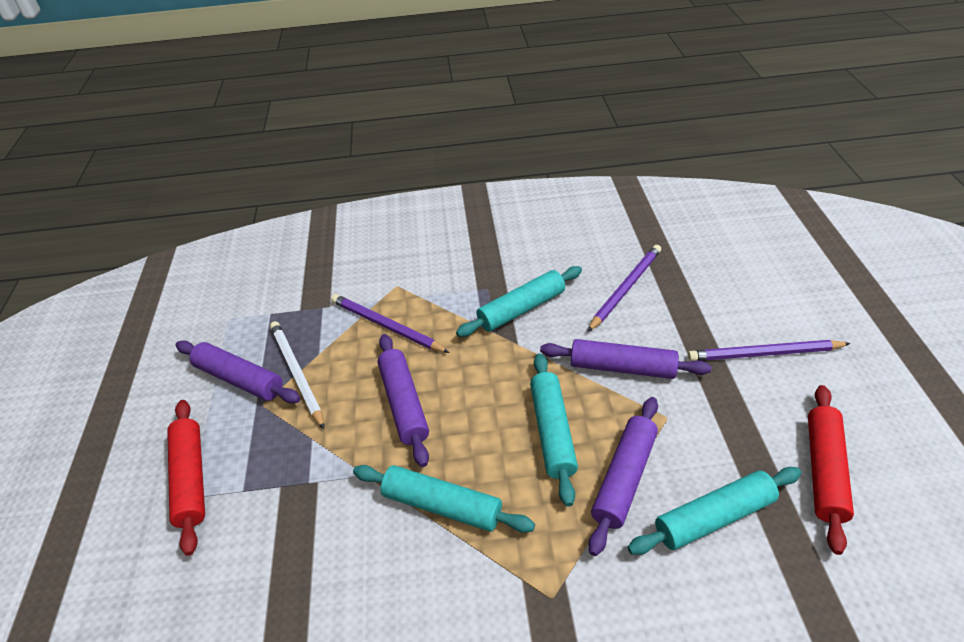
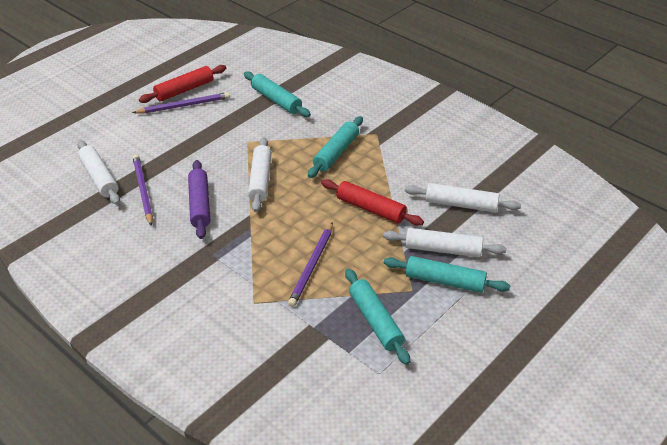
purple rolling pin: 4 -> 1
white pencil: 1 -> 0
white rolling pin: 0 -> 4

